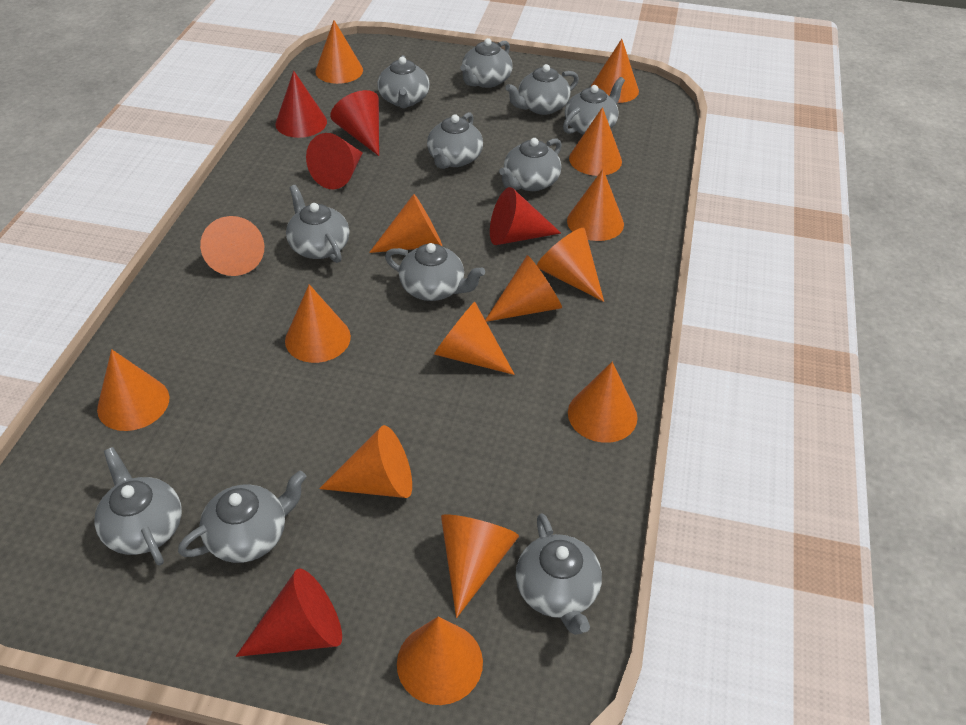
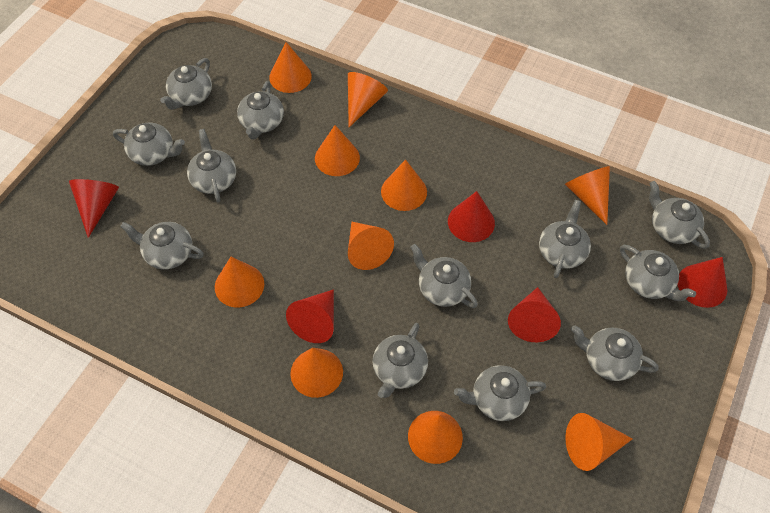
grey teapot: 11 -> 12
orange cone: 15 -> 10

